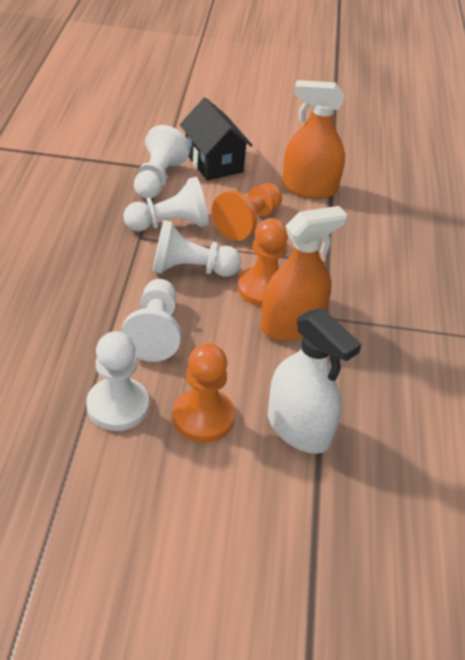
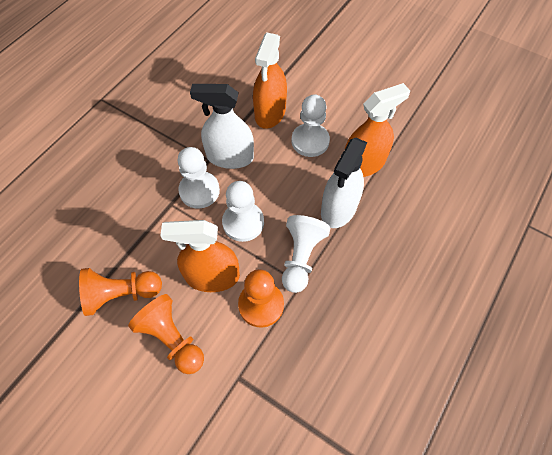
black house: 1 -> 0
orange spray bottle: 2 -> 3
white pawn: 5 -> 4
white spray bottle: 1 -> 2

